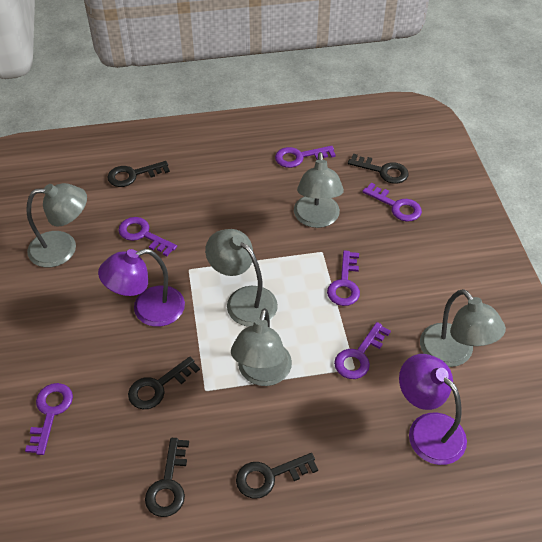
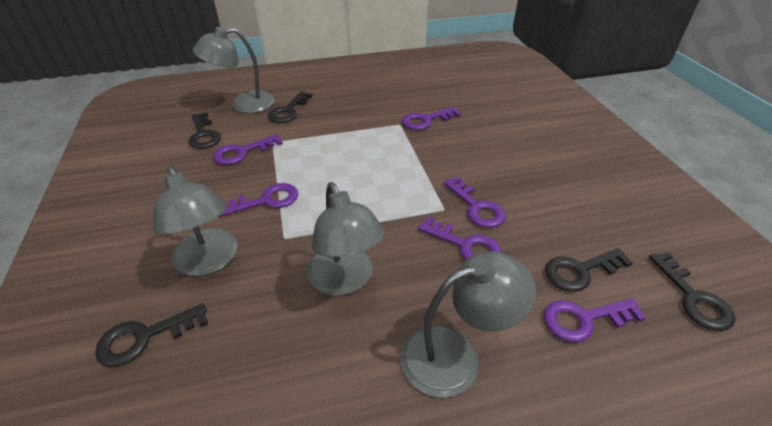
grey lamp: 5 -> 4
purple lamp: 2 -> 0

